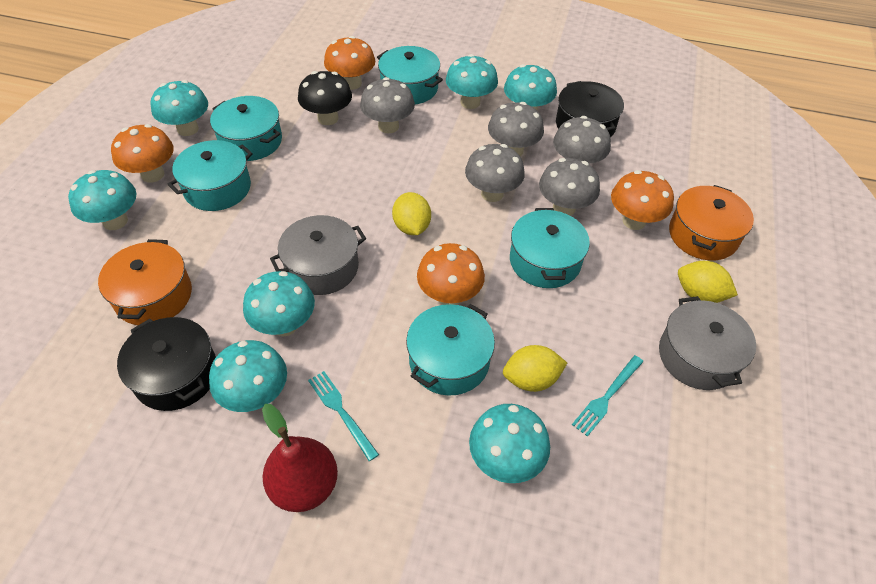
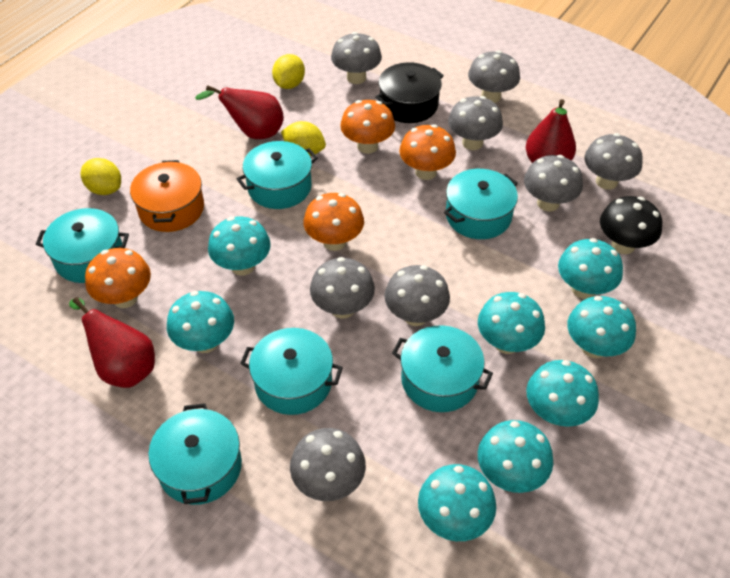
black pot: 2 -> 1
grey mushroom: 5 -> 8
grey pot: 2 -> 0
orange pot: 2 -> 1
red pear: 1 -> 3
turquoise fork: 2 -> 0
turquoise mushroom: 7 -> 8
turquoise pot: 5 -> 6

